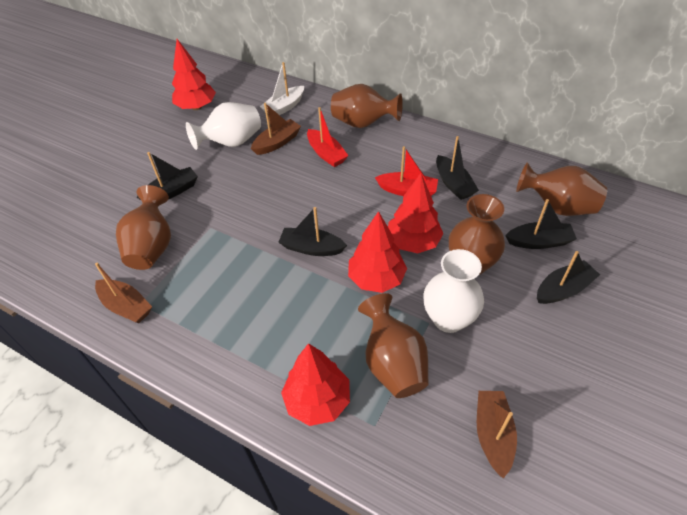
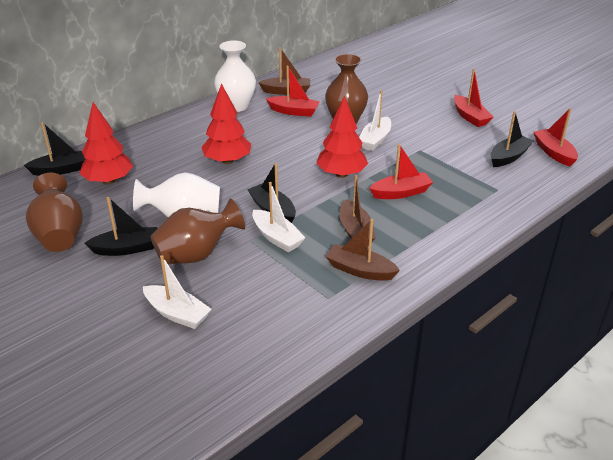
black boat: 5 -> 4
brown vase: 5 -> 3
red boat: 2 -> 4
red tree: 4 -> 3
white boat: 1 -> 3

